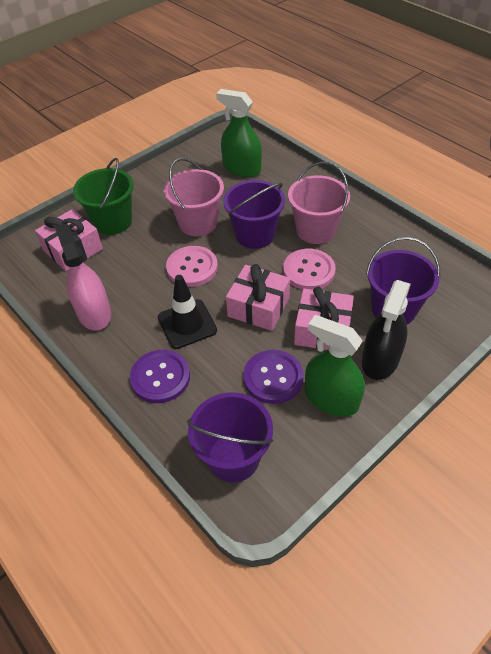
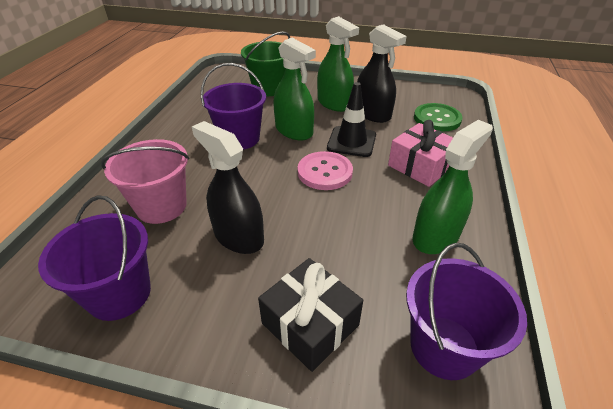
black gift: 0 -> 1
black spray bottle: 1 -> 2
green button: 0 -> 1
green spray bottle: 2 -> 3
pink bucket: 2 -> 1
pink button: 2 -> 1
pink gift: 3 -> 1
pink spray bottle: 1 -> 0
purple button: 2 -> 0

